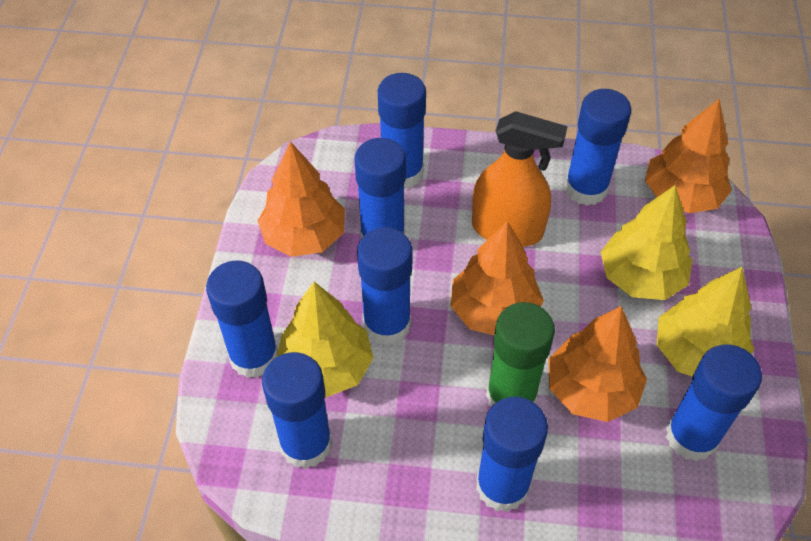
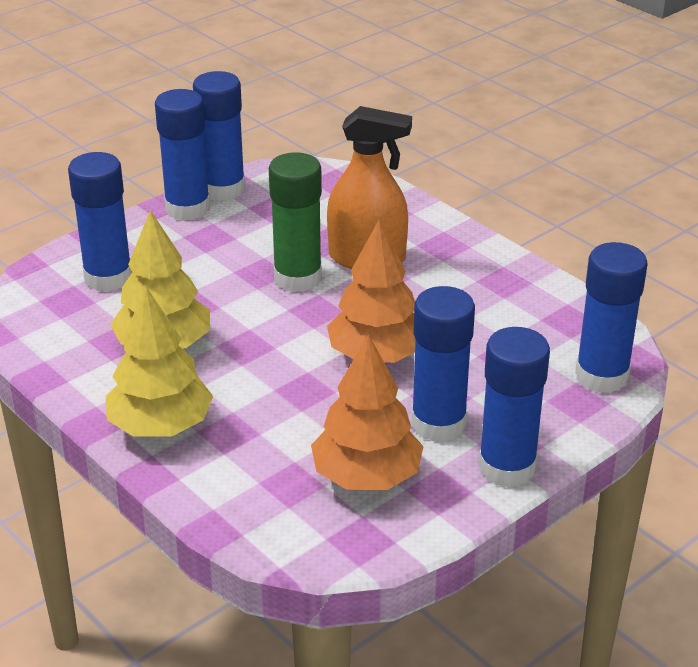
blue glue stick: 8 -> 6
orange tree: 4 -> 2
yellow tree: 3 -> 2

